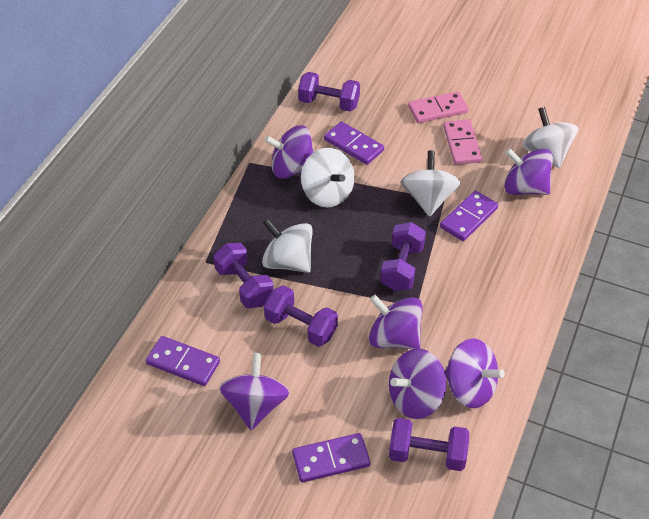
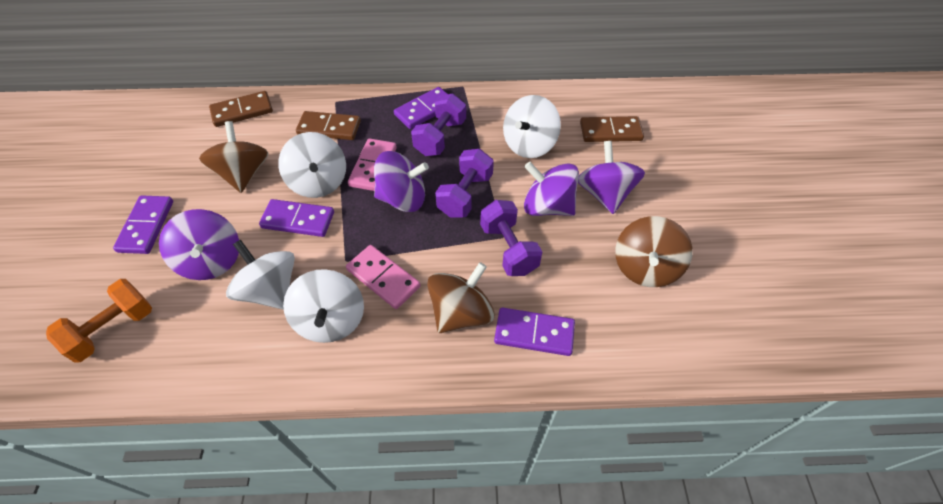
brown domino: 0 -> 3
brown spinning top: 0 -> 3
orange dumbbell: 0 -> 1
purple dumbbell: 5 -> 3
purple spinning top: 6 -> 4

